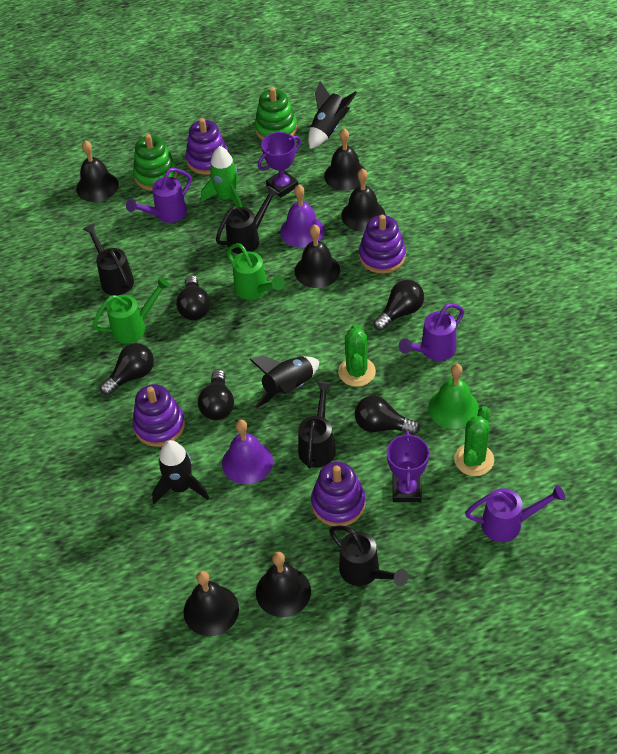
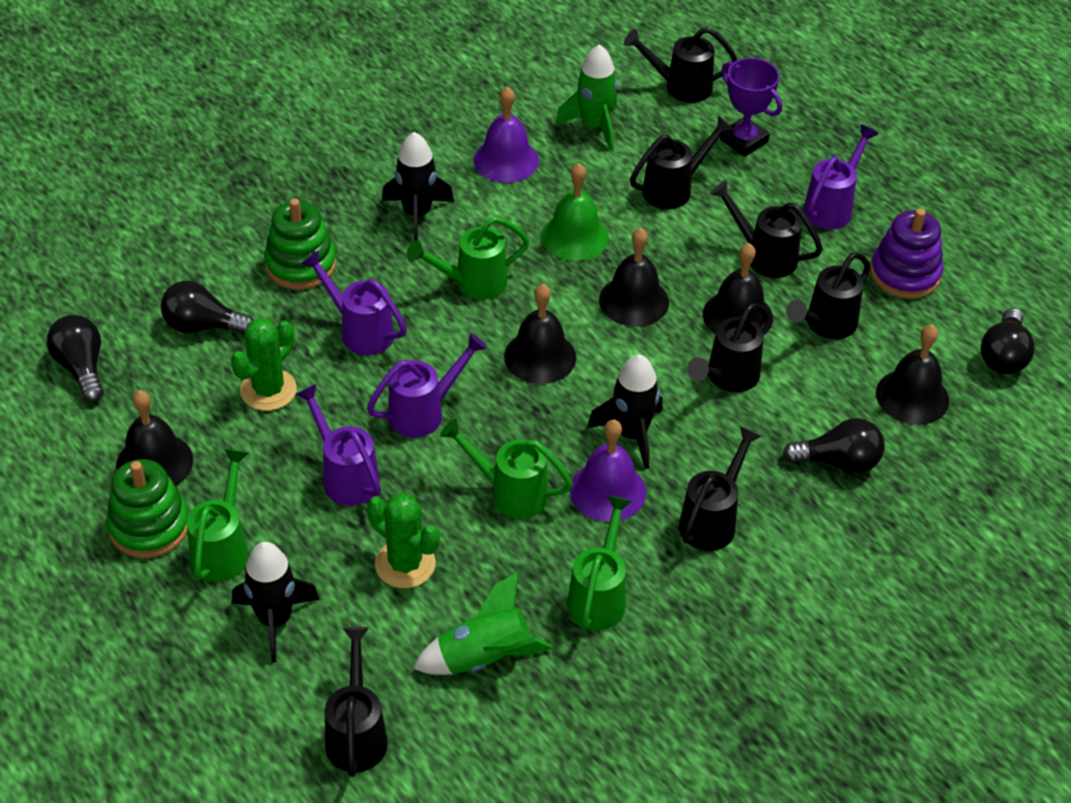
black bell: 6 -> 5
black light bulb: 5 -> 4
black watering can: 4 -> 7
green rocket: 1 -> 2
green watering can: 2 -> 4
purple stacking toy: 4 -> 1
purple trophy: 2 -> 1
purple watering can: 3 -> 4

